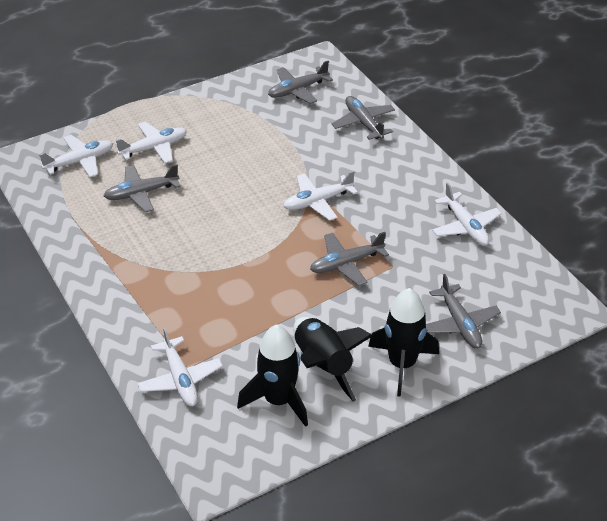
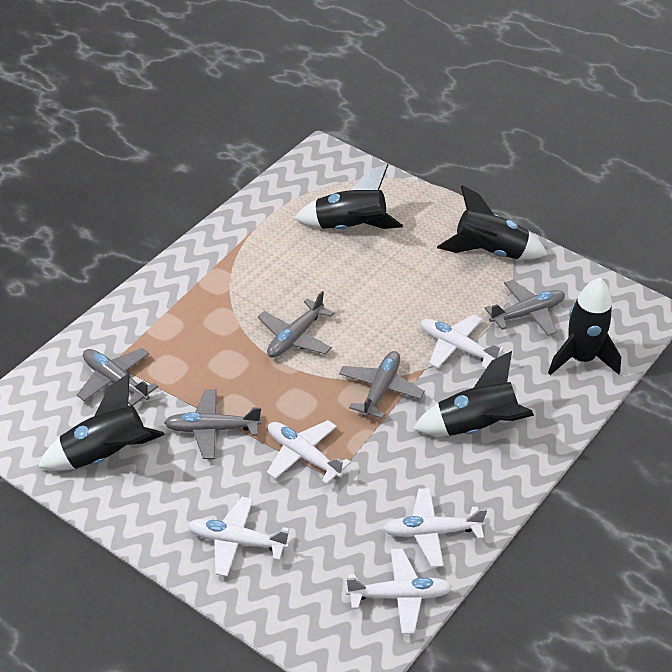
black rocket: 3 -> 5

